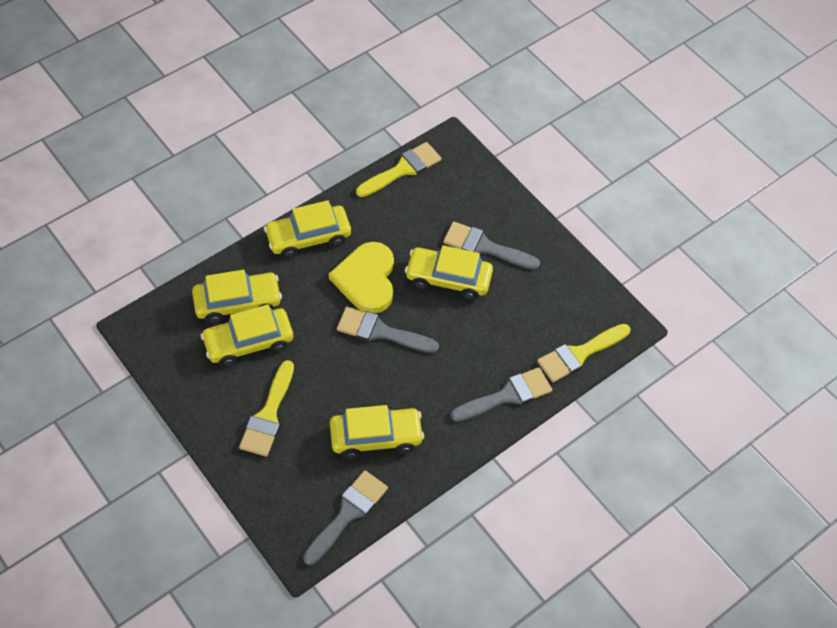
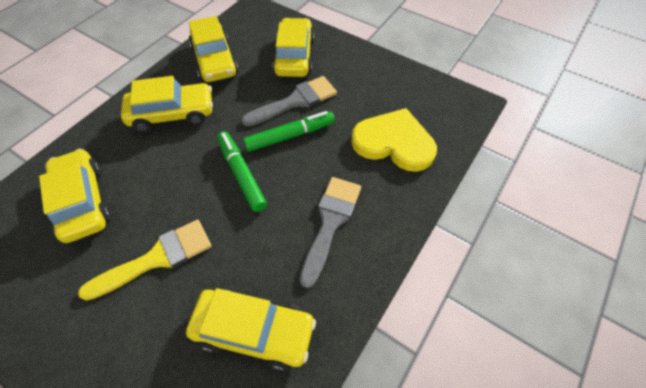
green marker: 0 -> 2
grey brush: 4 -> 2
yellow brush: 3 -> 1

